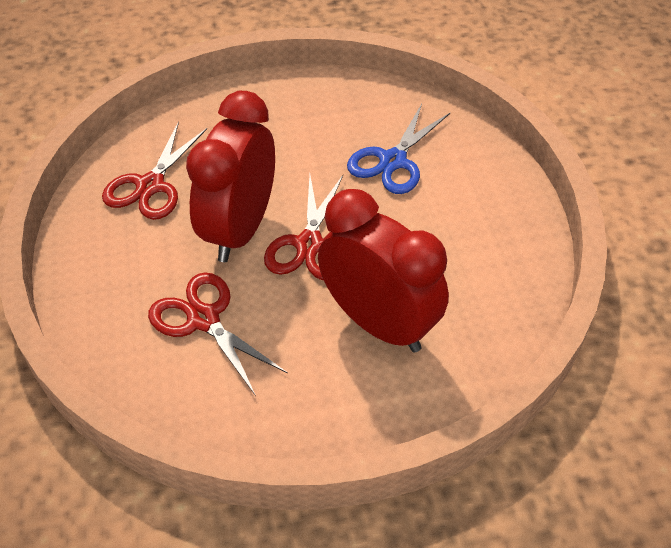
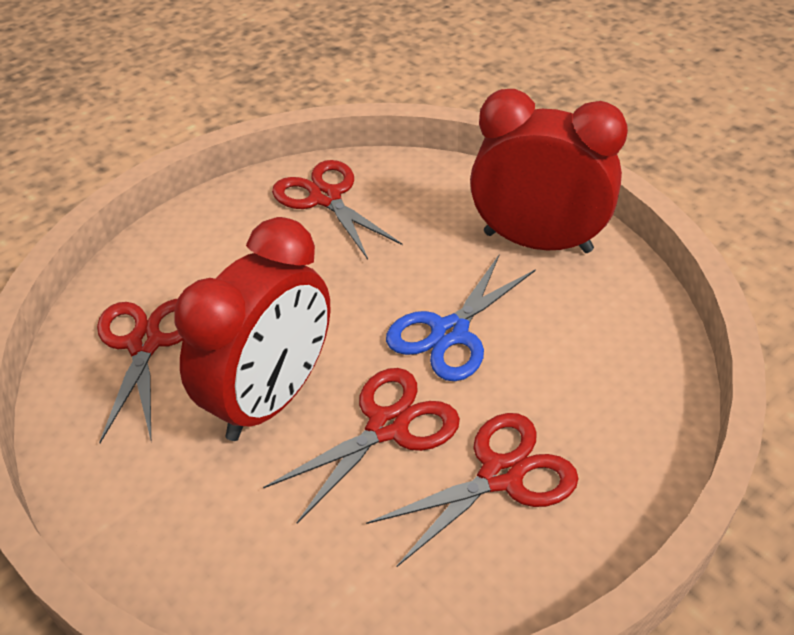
red scissors: 3 -> 4

